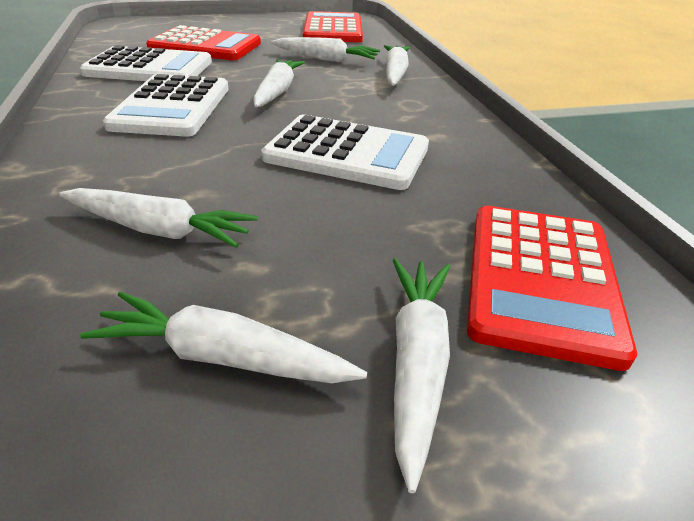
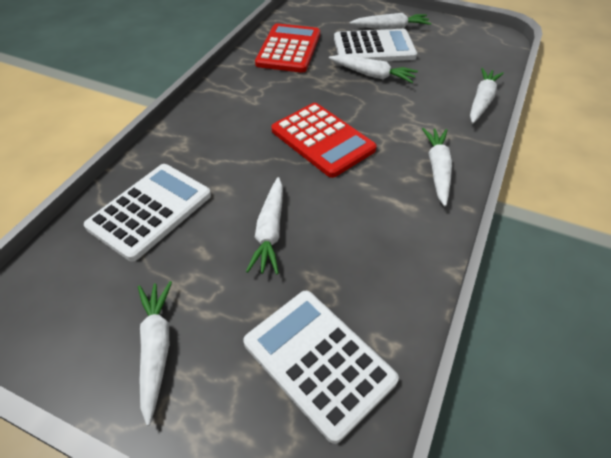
red calculator: 3 -> 2

